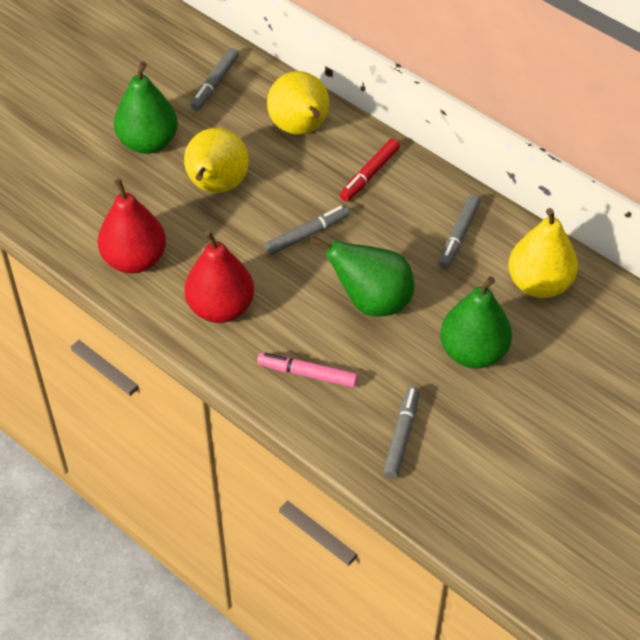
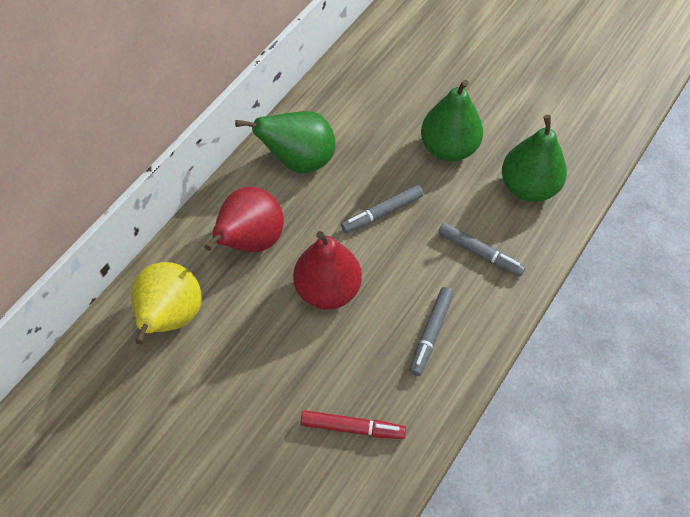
grey marker: 4 -> 3
pink marker: 1 -> 0
yellow pear: 3 -> 1

